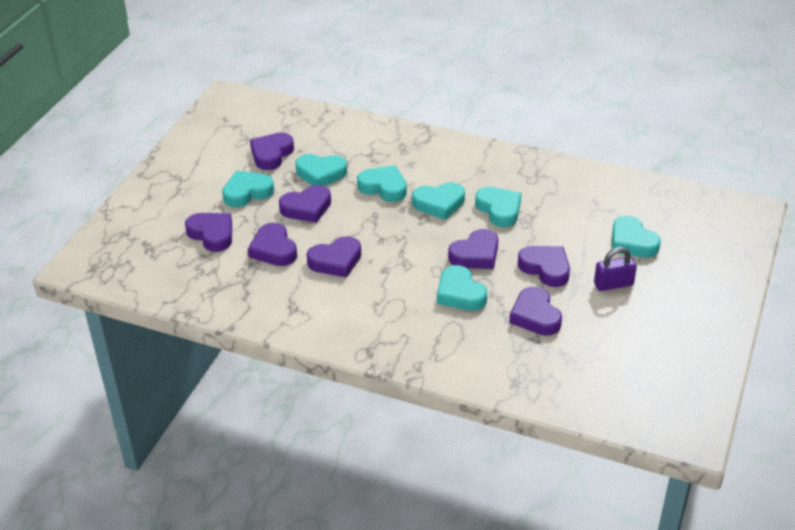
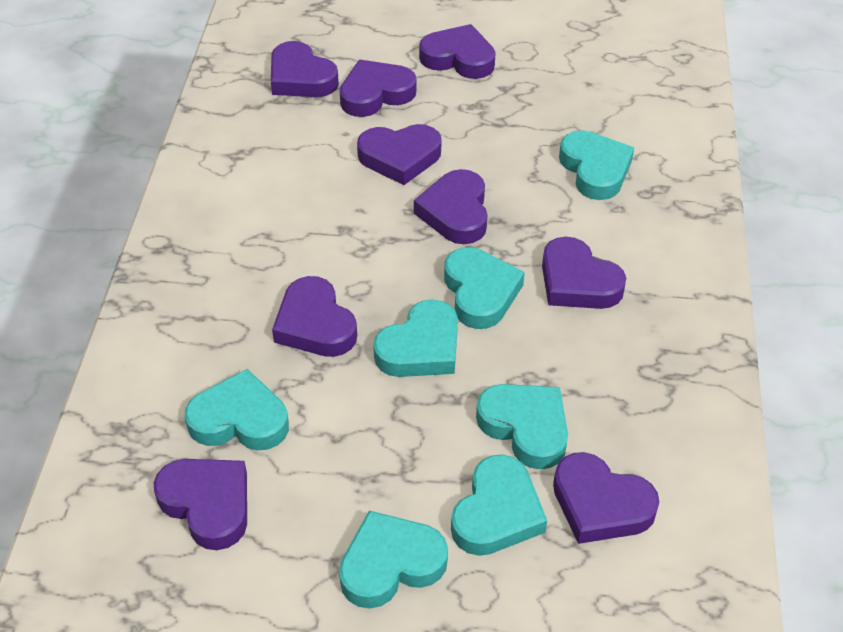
purple heart: 8 -> 9
purple padlock: 1 -> 0

